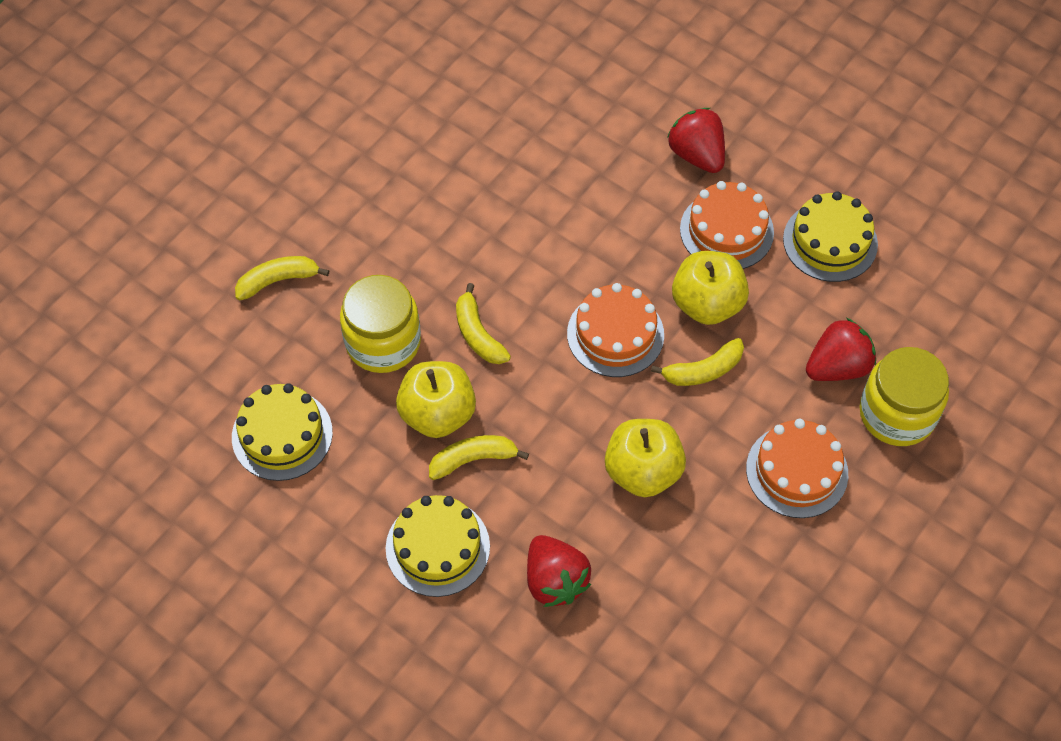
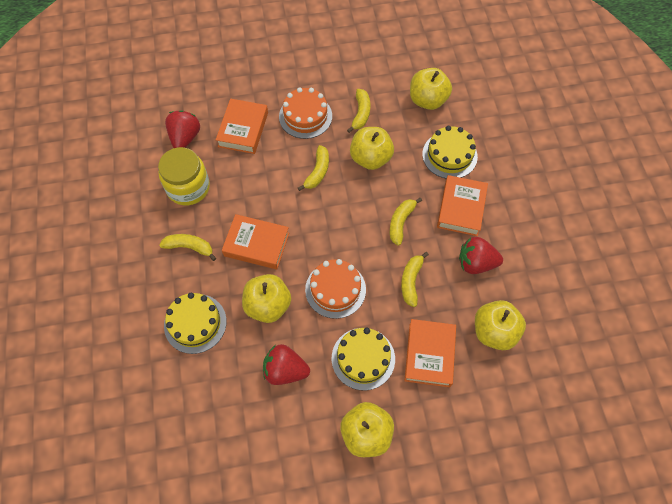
orange book: 0 -> 4
orange cake: 3 -> 2
yellow apple: 3 -> 5
yellow banana: 4 -> 5
yellow jar: 2 -> 1

